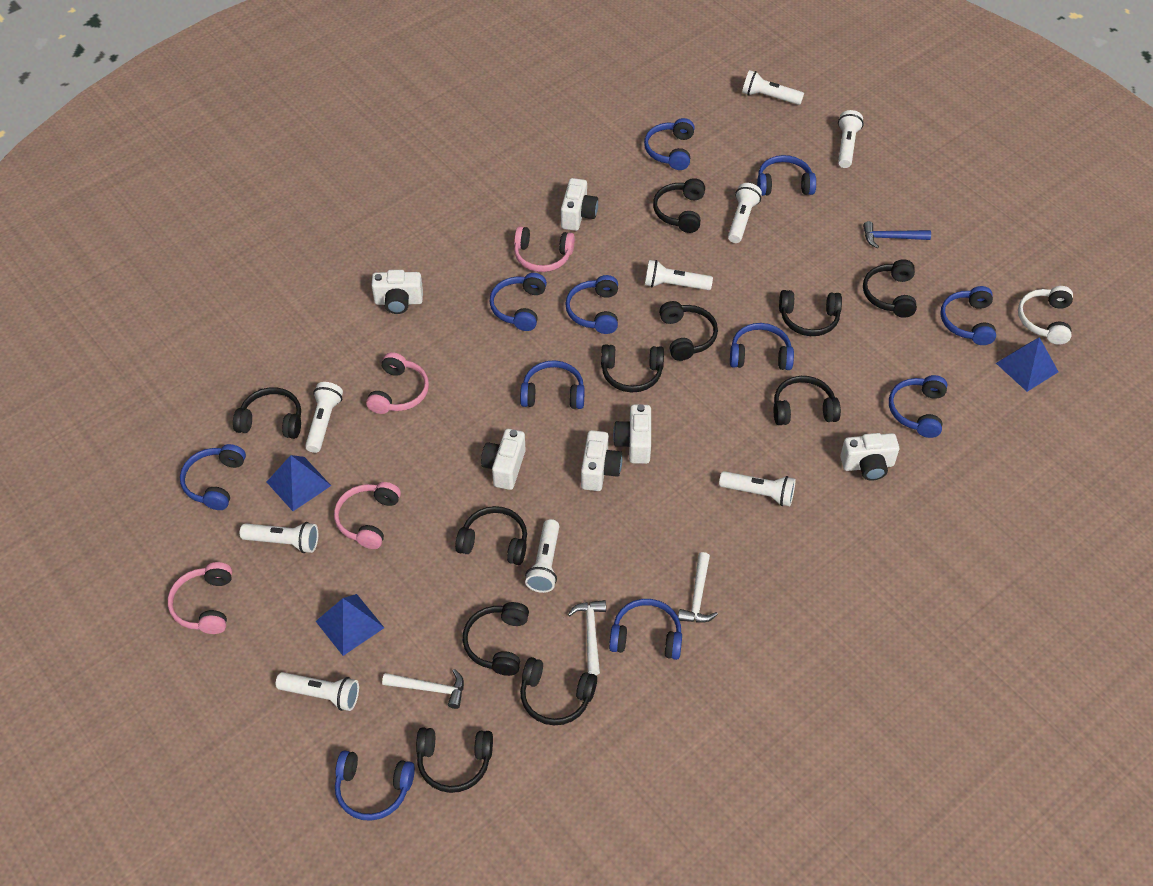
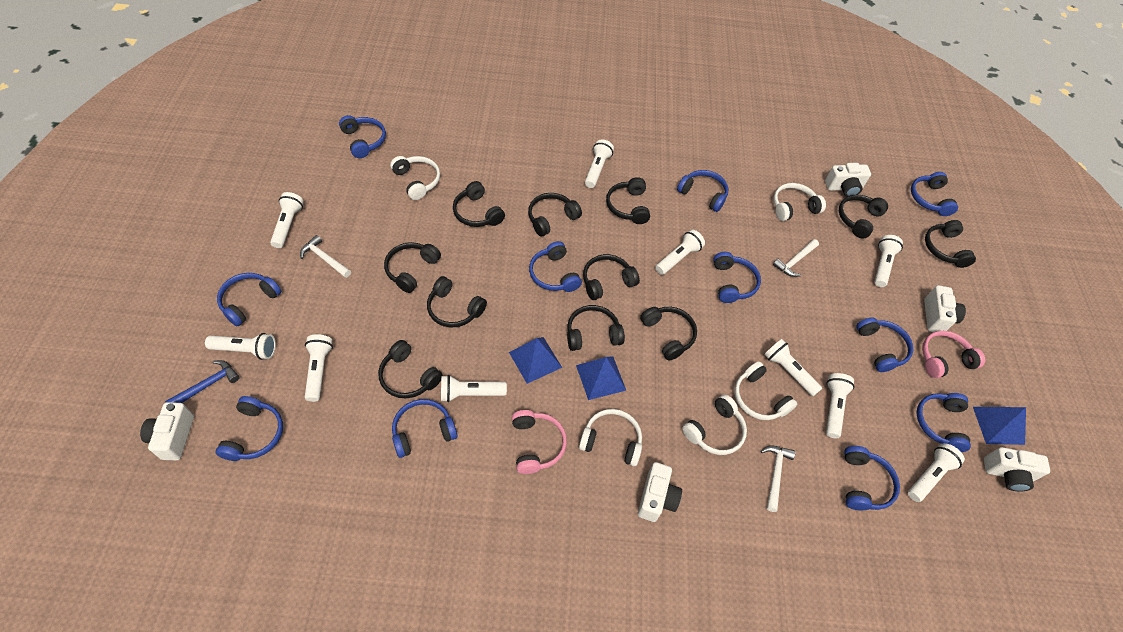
pink headphones: 4 -> 2
white camera: 6 -> 5
white flashlight: 9 -> 10
white headphones: 1 -> 5

